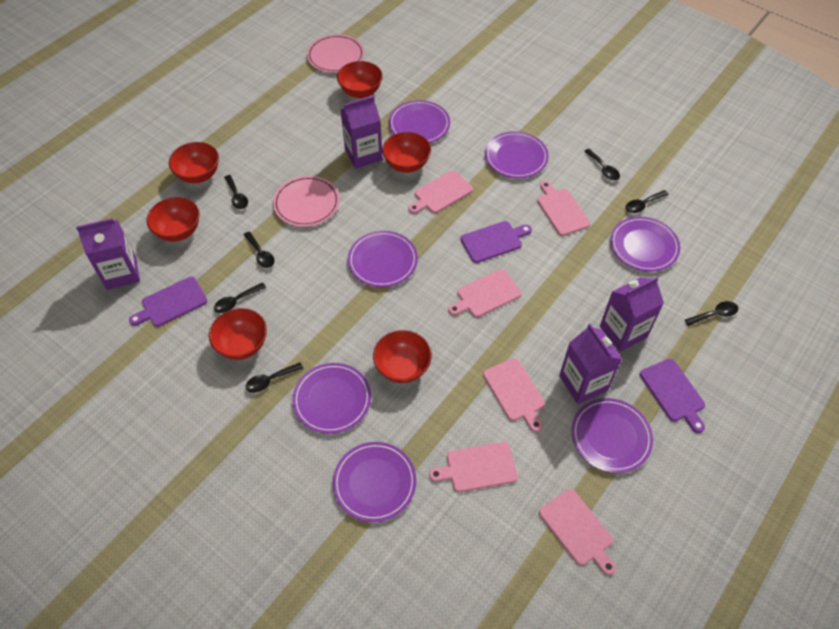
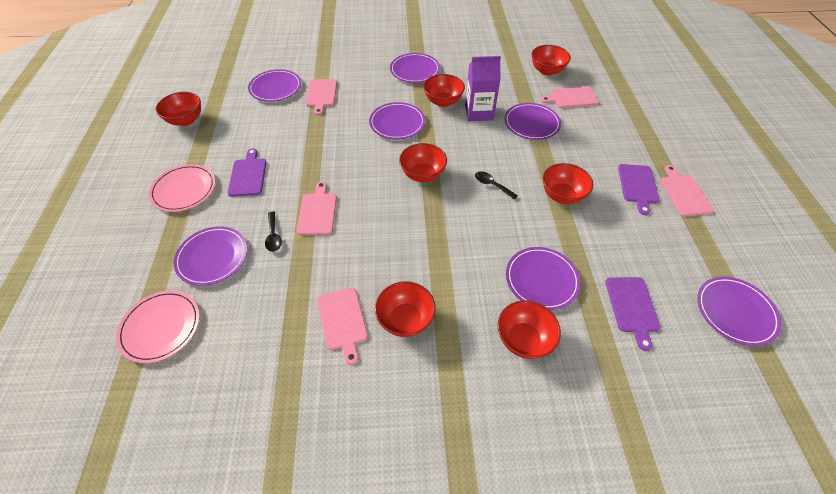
black spoon: 7 -> 2
pink cutting board: 6 -> 5
purple carton: 4 -> 1
red bowl: 6 -> 7

